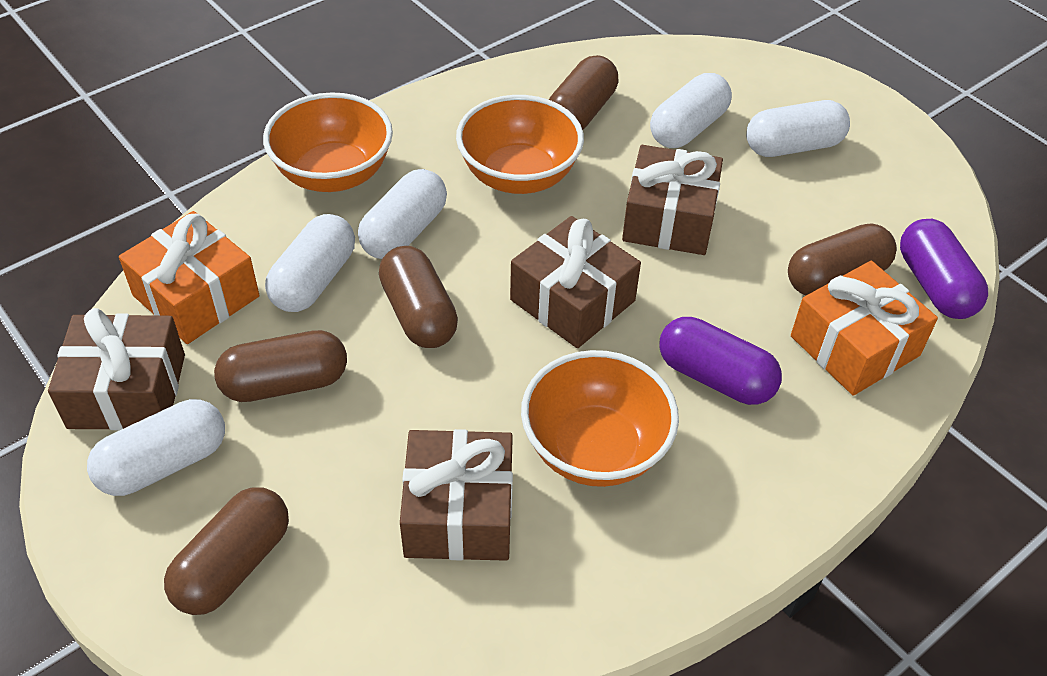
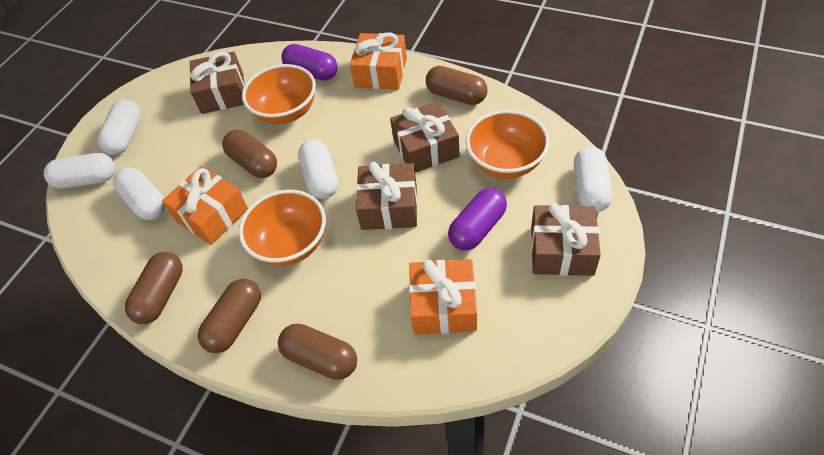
orange gift: 2 -> 3

